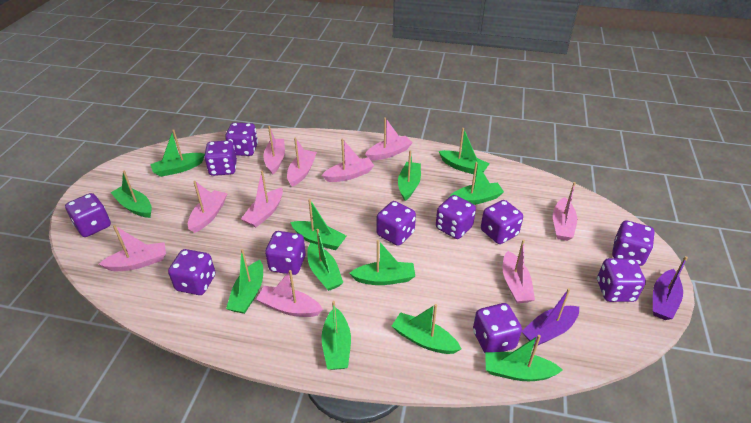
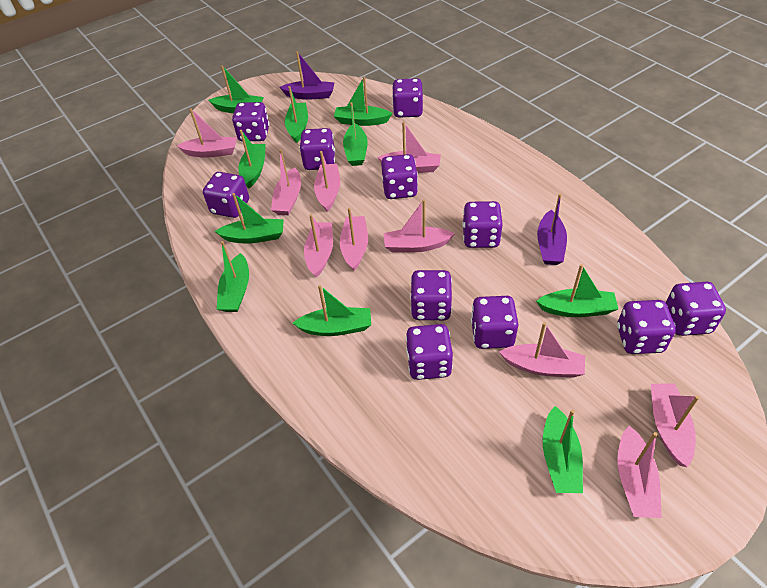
green boat: 12 -> 10

